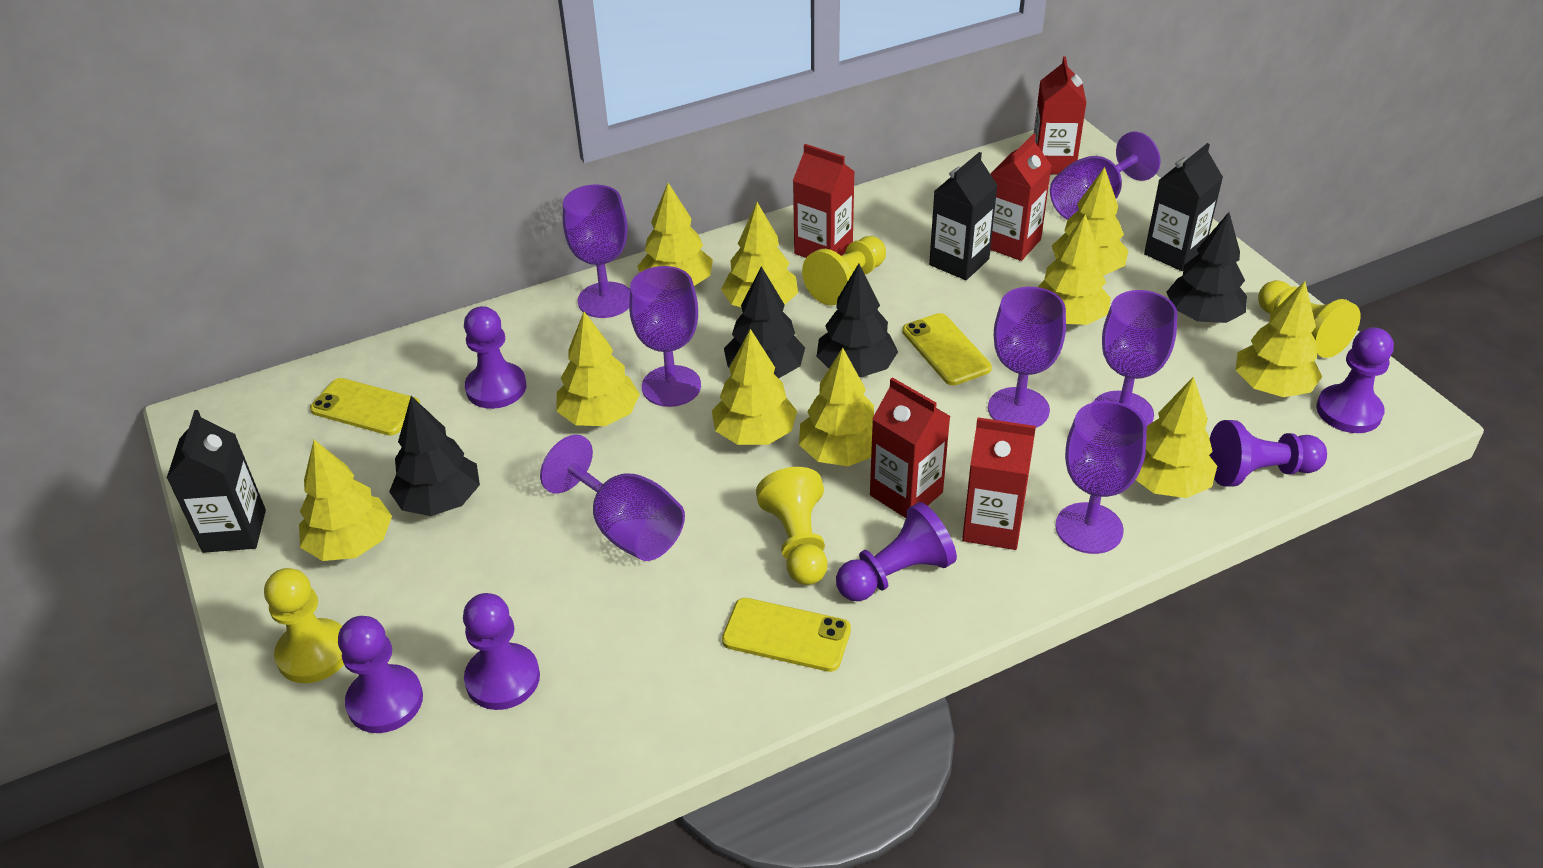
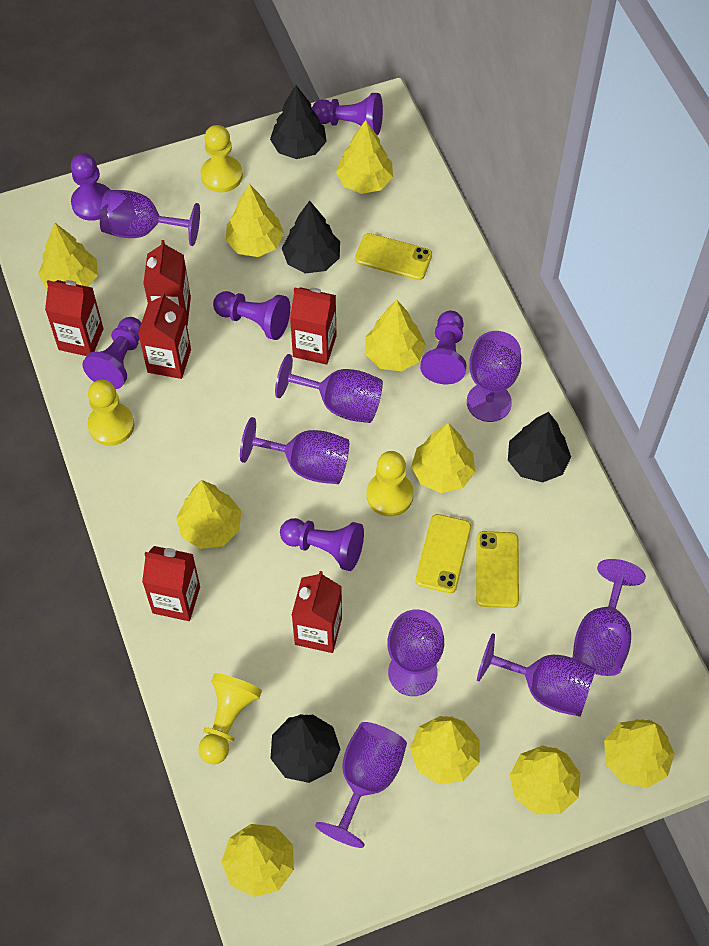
black carton: 3 -> 0
purple goblet: 7 -> 8
red carton: 5 -> 6

